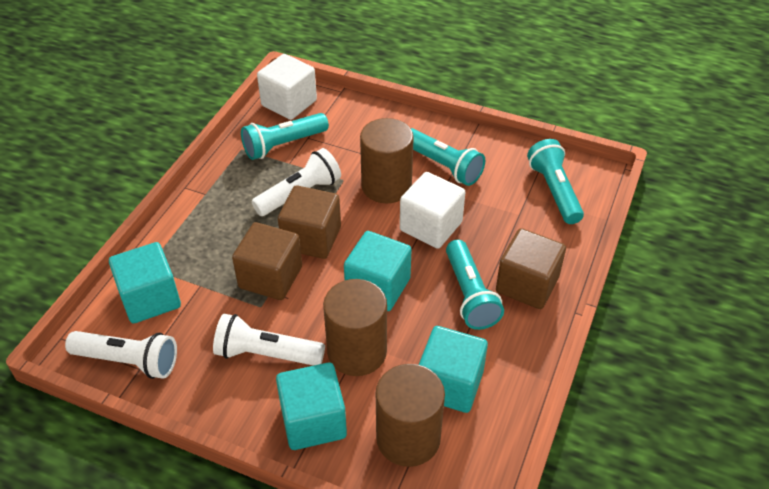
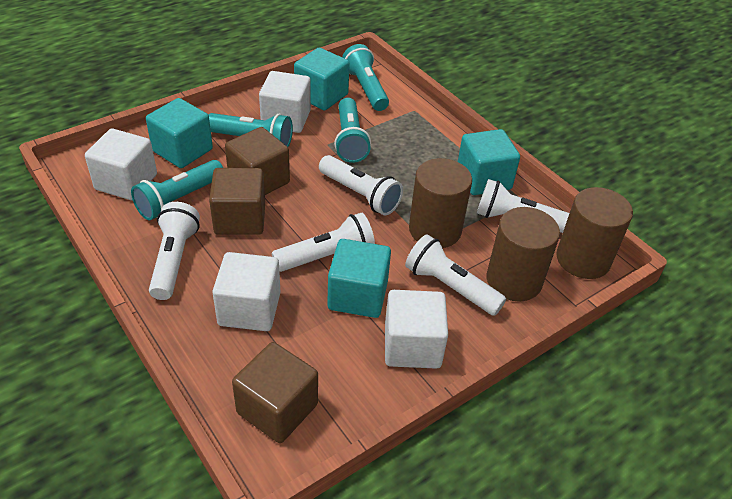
white cube: 2 -> 4
white flashlight: 3 -> 5

